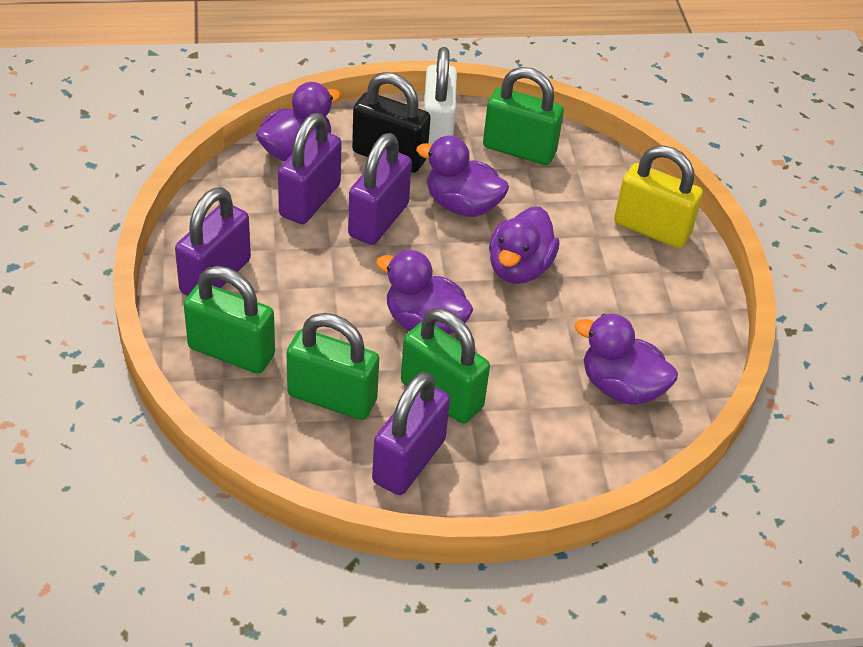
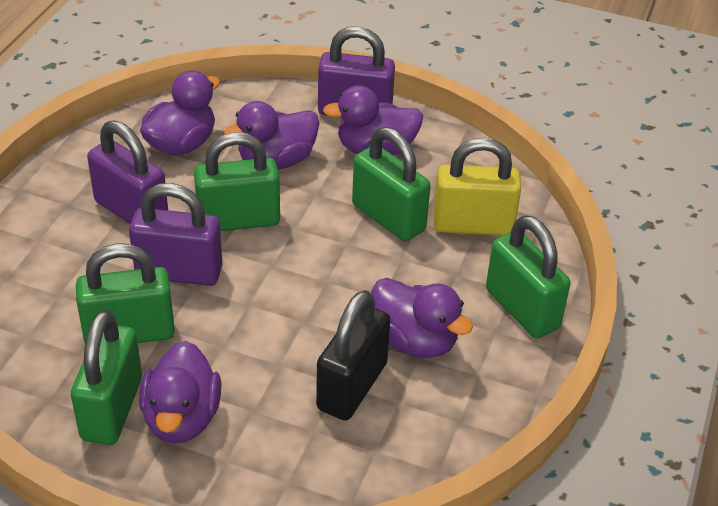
green padlock: 4 -> 5
purple padlock: 4 -> 3
white padlock: 1 -> 0

